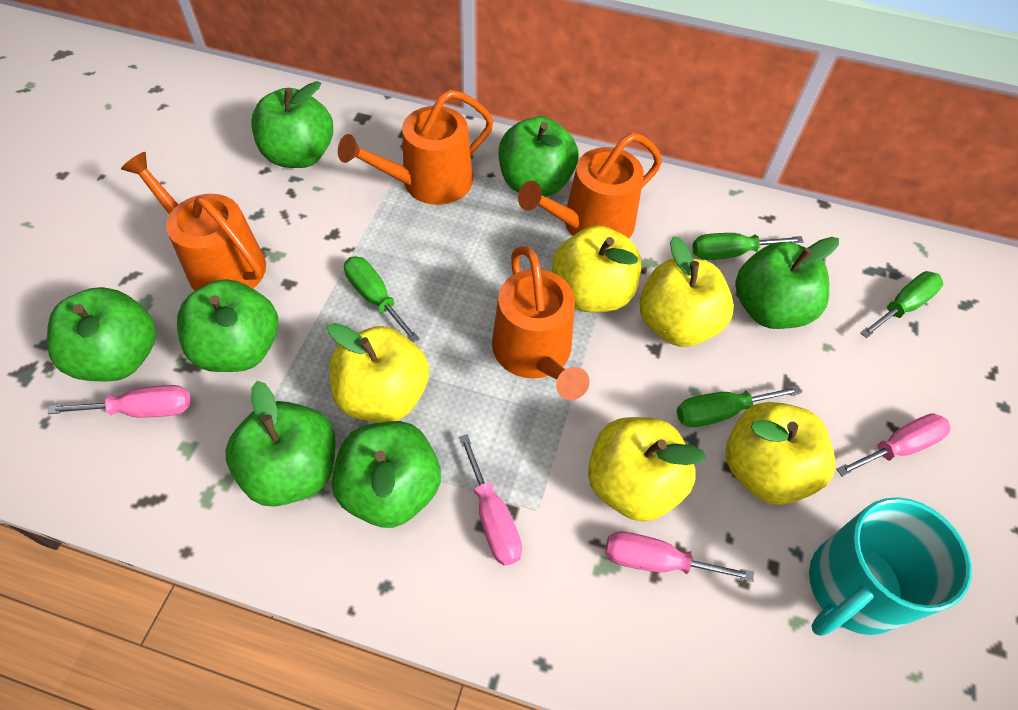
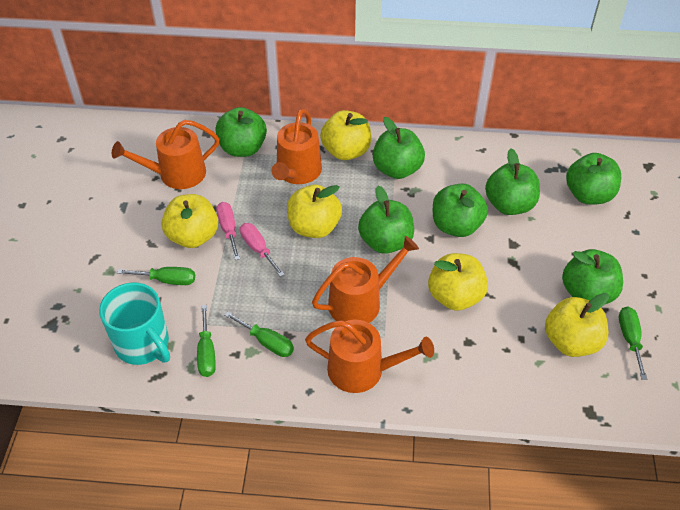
pink screwdriver: 4 -> 2

